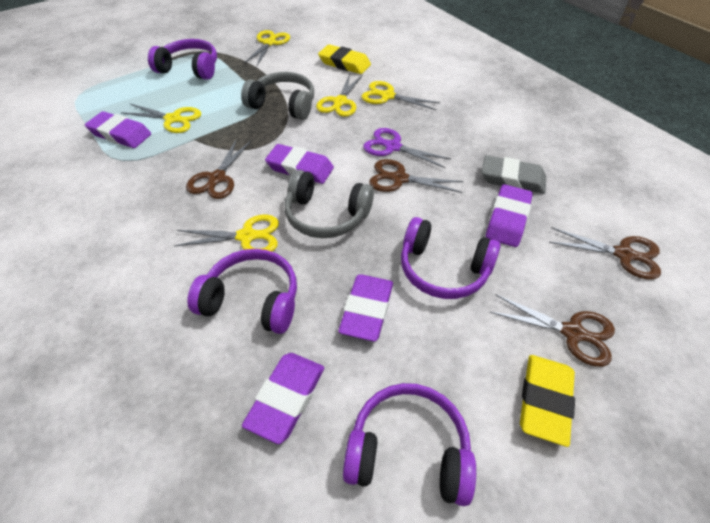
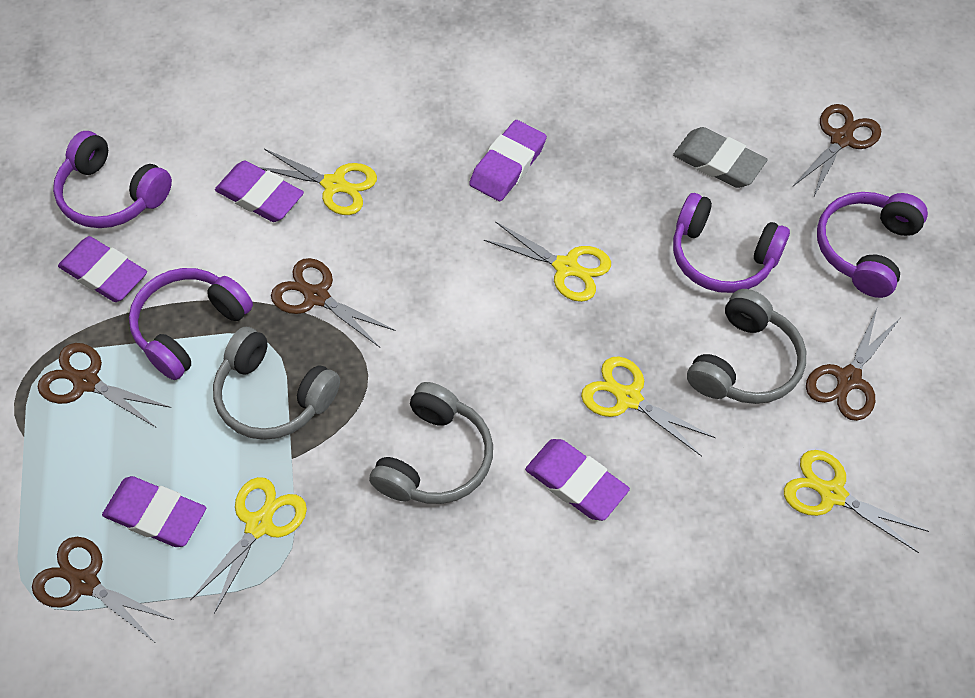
brown scissors: 4 -> 5
grey headphones: 2 -> 3
purple scissors: 1 -> 0
yellow eraser: 2 -> 0

